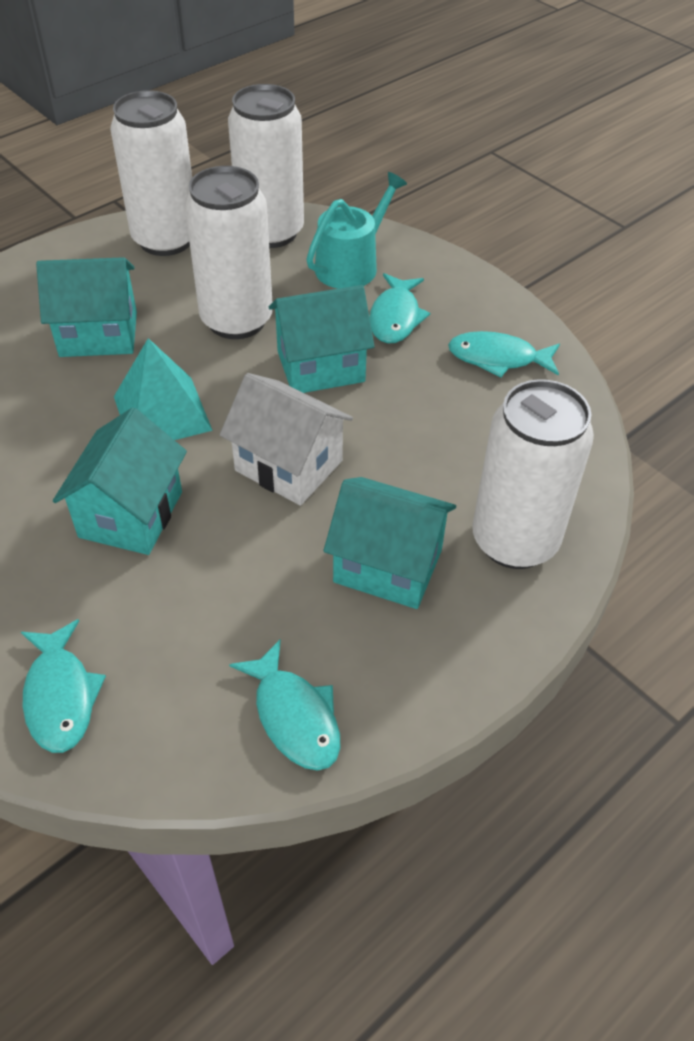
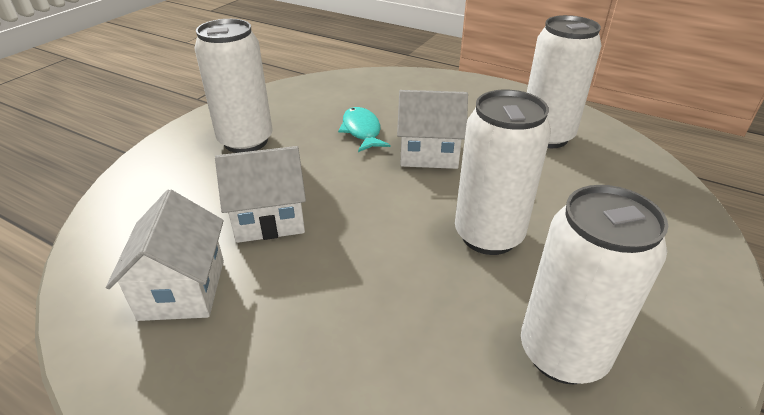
turquoise fish: 4 -> 1
turquoise house: 4 -> 0
turquoise pyramid: 1 -> 0
turquoise watering can: 1 -> 0
white house: 1 -> 3

